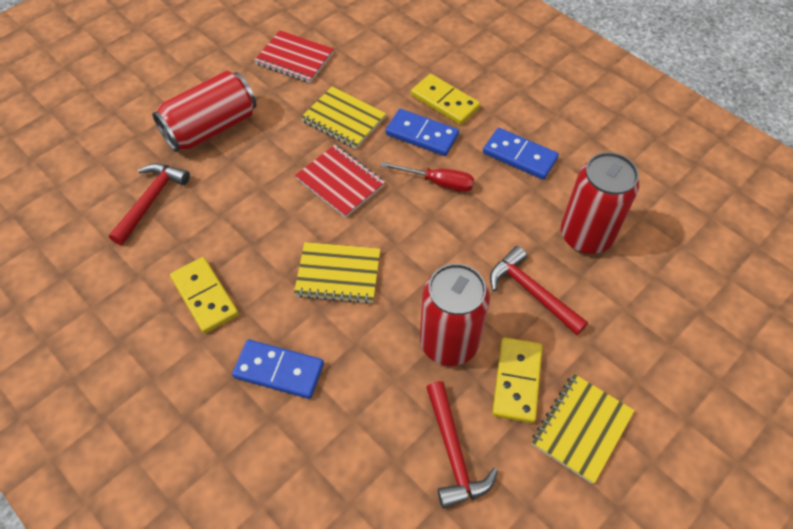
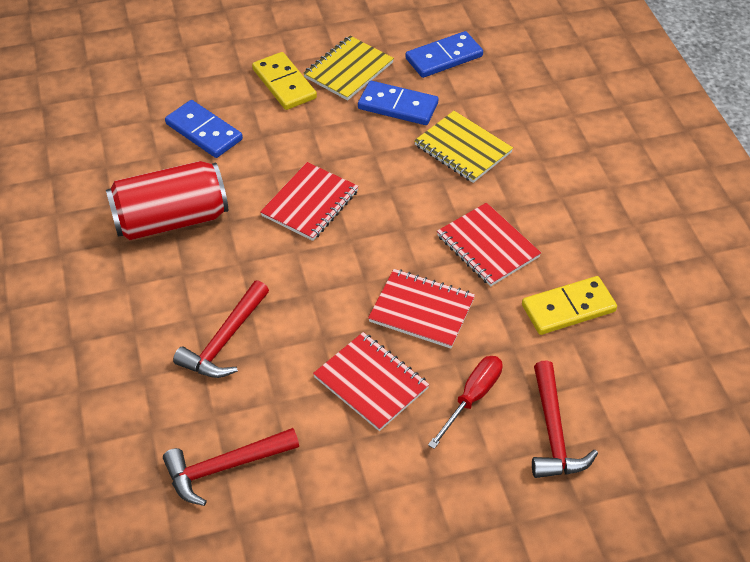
red can: 3 -> 1
red notebook: 2 -> 4
yellow domino: 3 -> 2
yellow notebook: 3 -> 2

